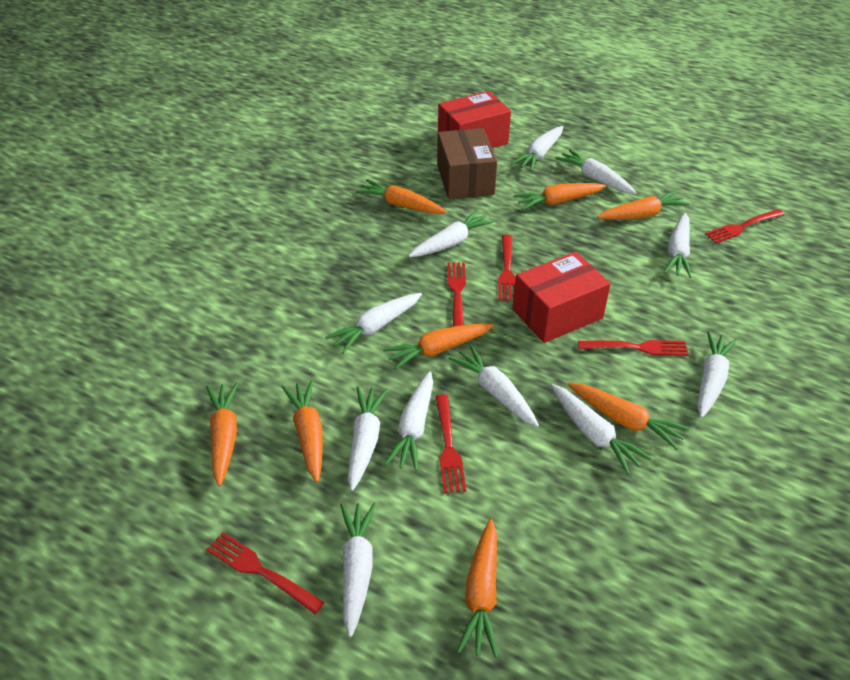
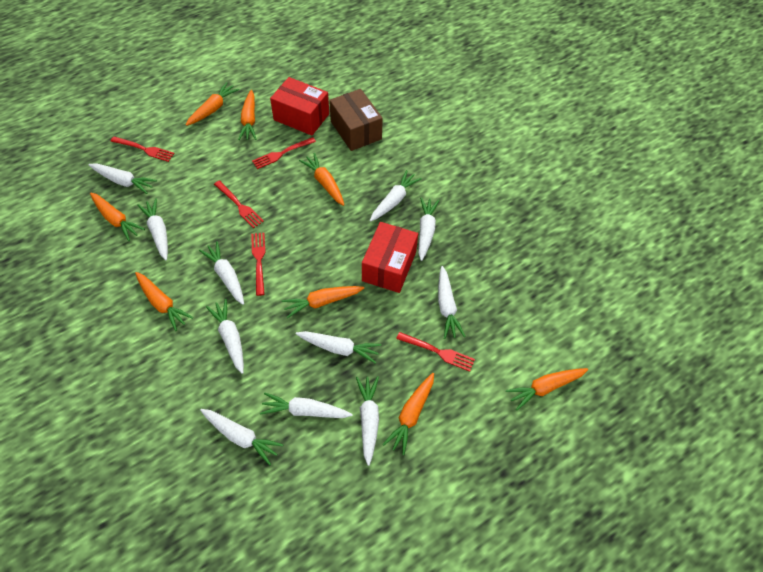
red fork: 6 -> 5

